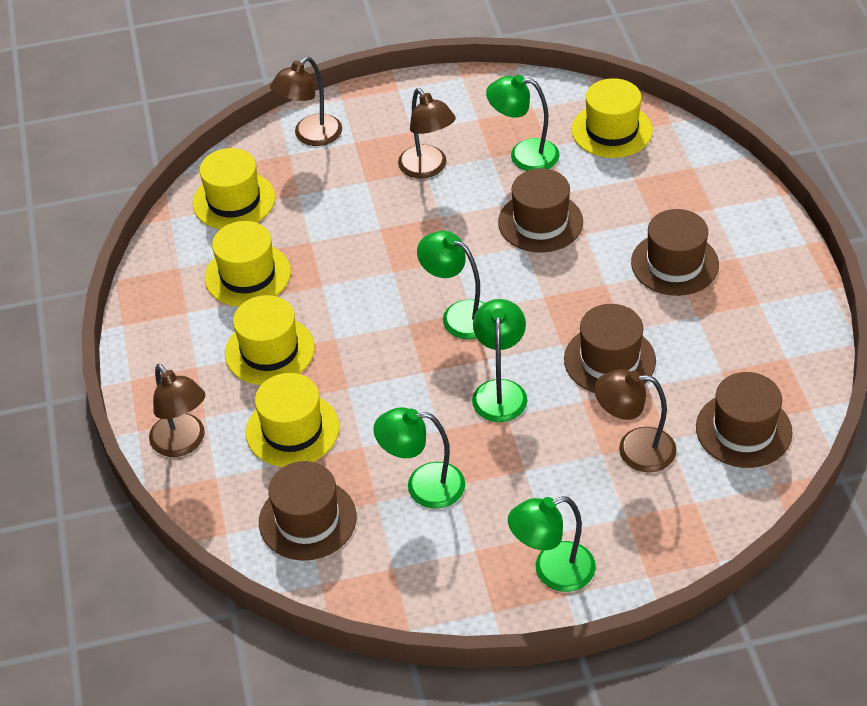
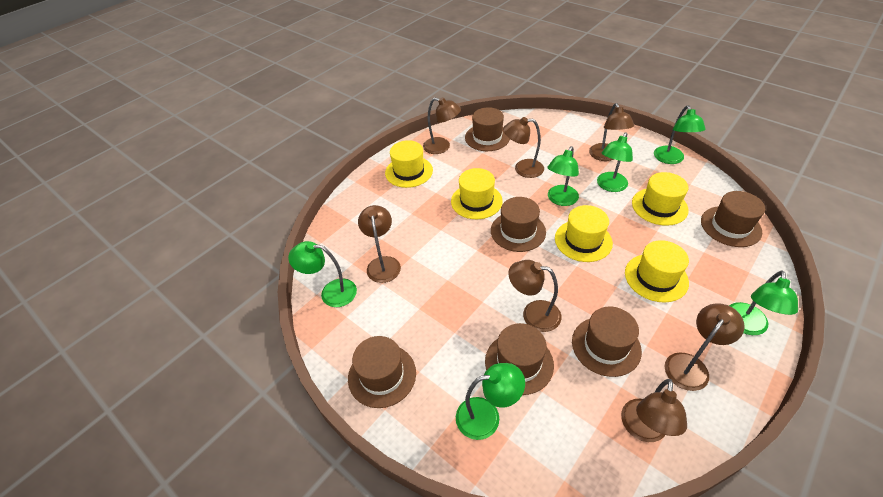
brown hat: 5 -> 6
brown lamp: 4 -> 7
green lamp: 5 -> 6

